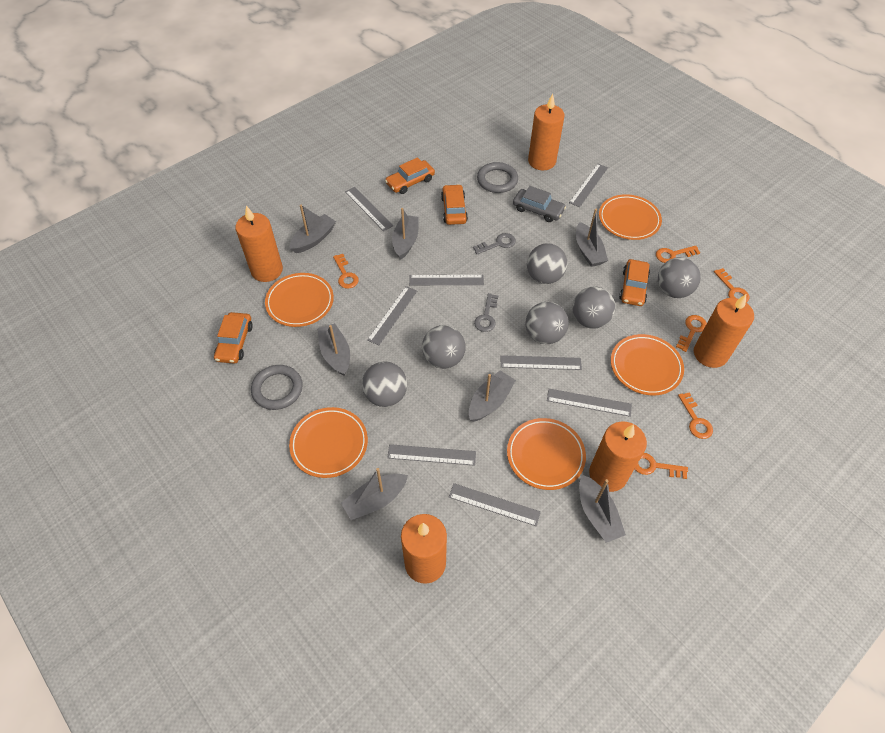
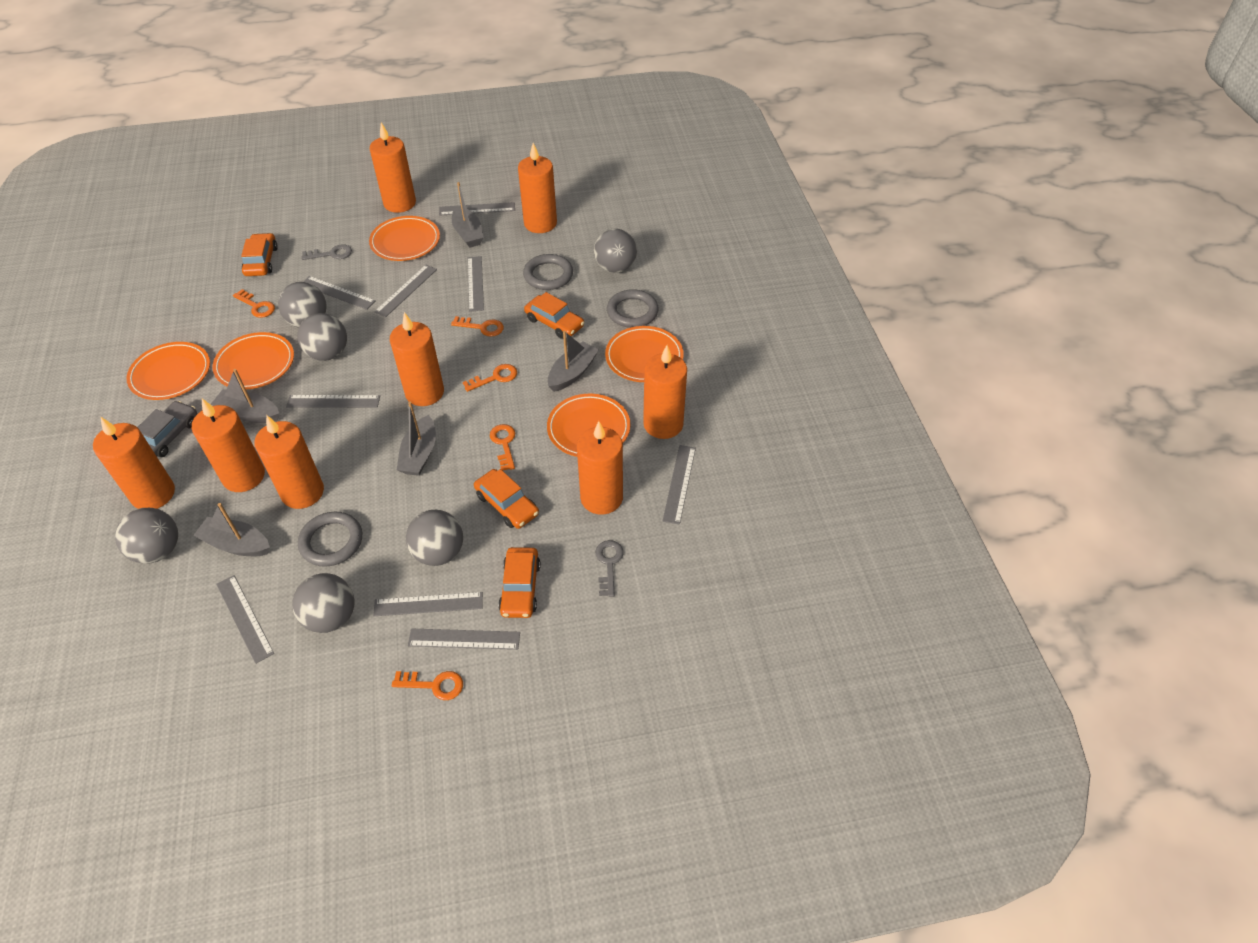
grey boat: 7 -> 5
grey ring: 2 -> 3
grey ruler: 8 -> 9
orange candle: 5 -> 8
orange key: 6 -> 5

